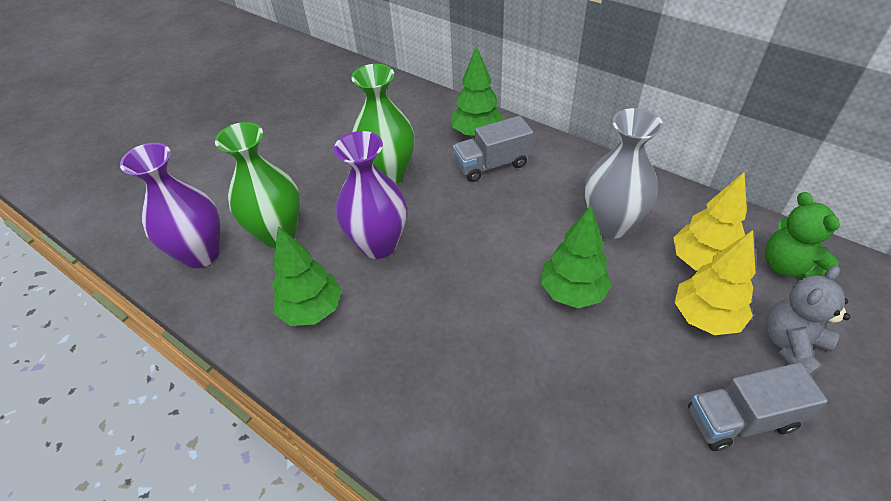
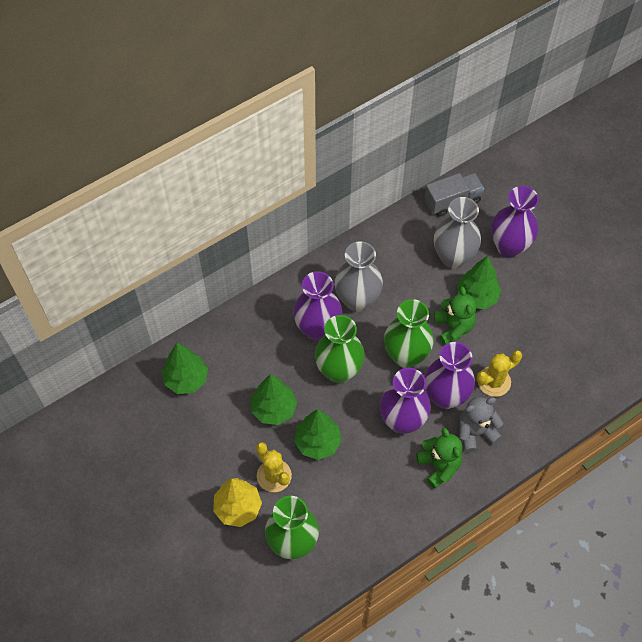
green teddy bear: 1 -> 2
green tree: 3 -> 4
green vase: 2 -> 3
grey truck: 2 -> 1
grey vase: 1 -> 2
purple vase: 2 -> 4
yellow cactus: 0 -> 2
yellow tree: 2 -> 1

